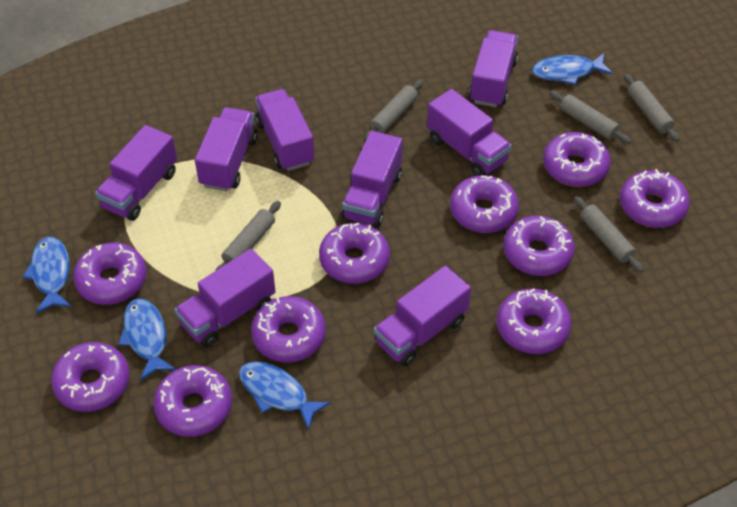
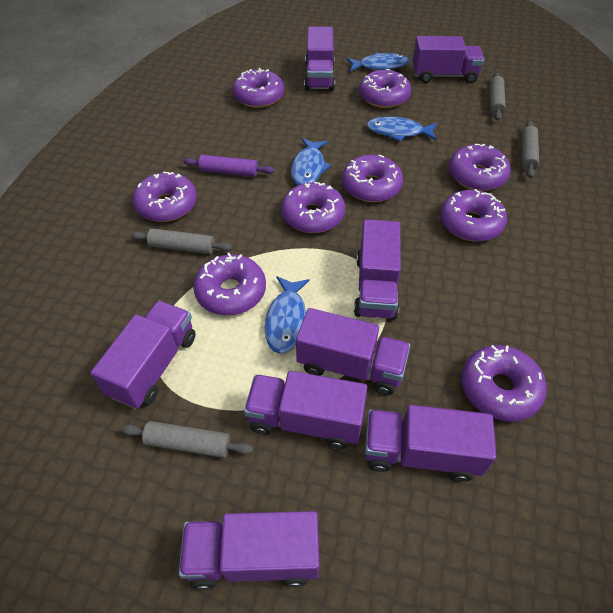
grey rolling pin: 5 -> 4
purple donut: 10 -> 9
purple rolling pin: 0 -> 1

